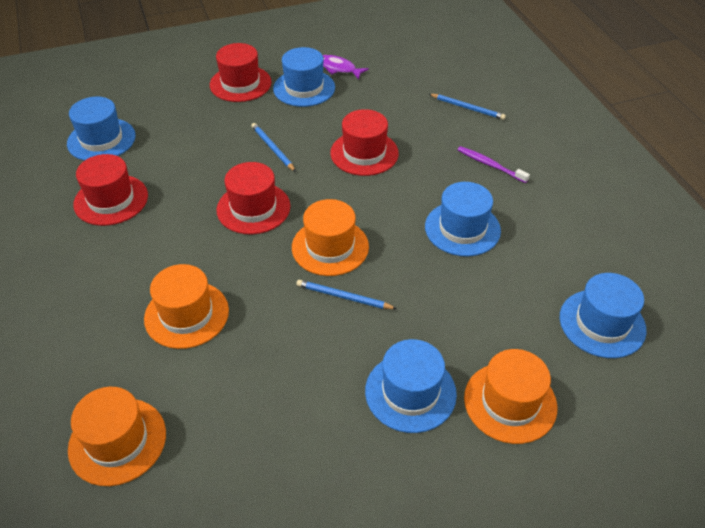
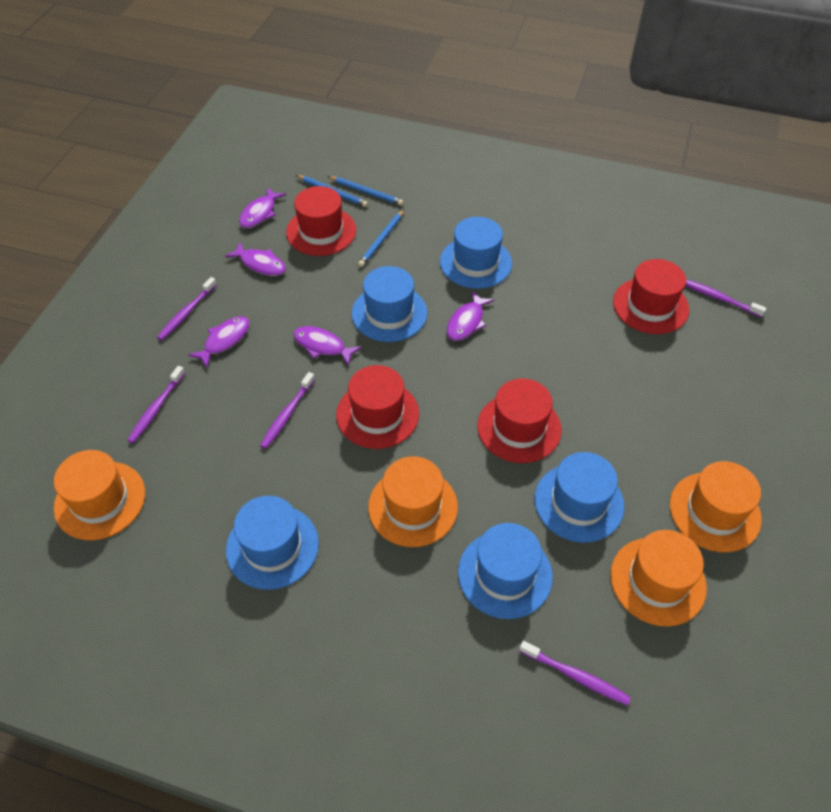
purple fish: 1 -> 5
purple toothbrush: 1 -> 5

